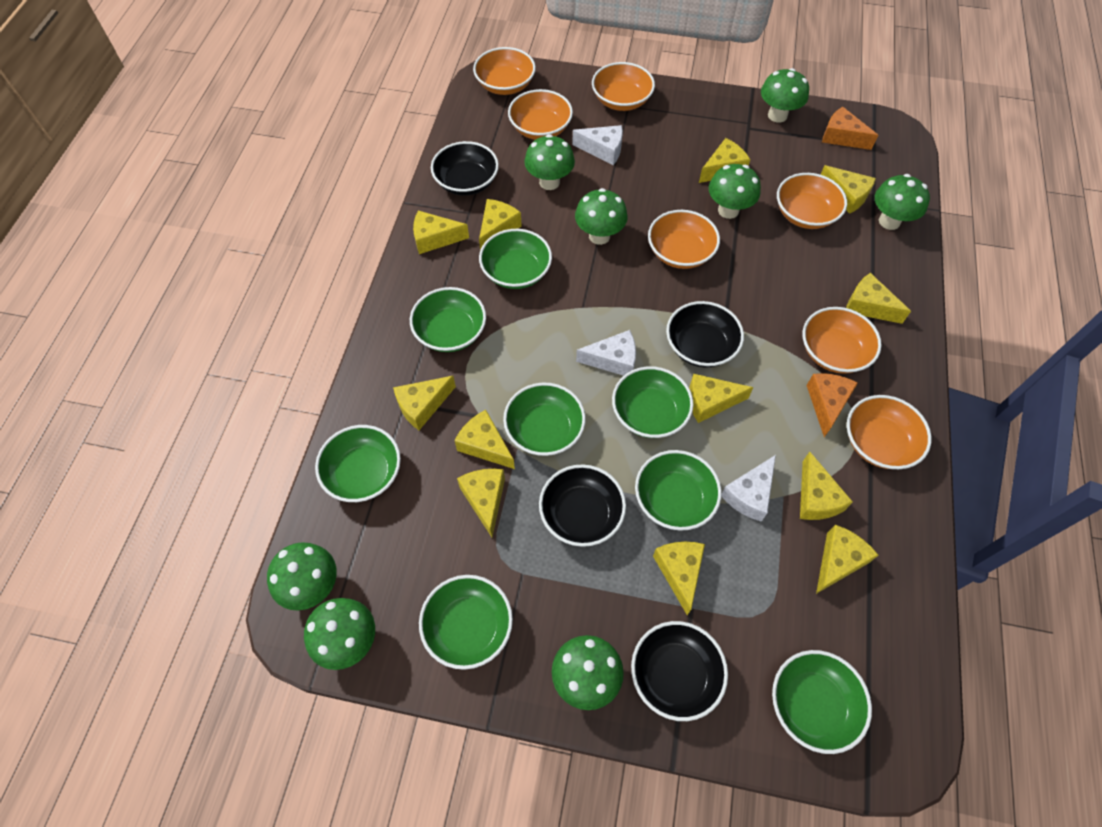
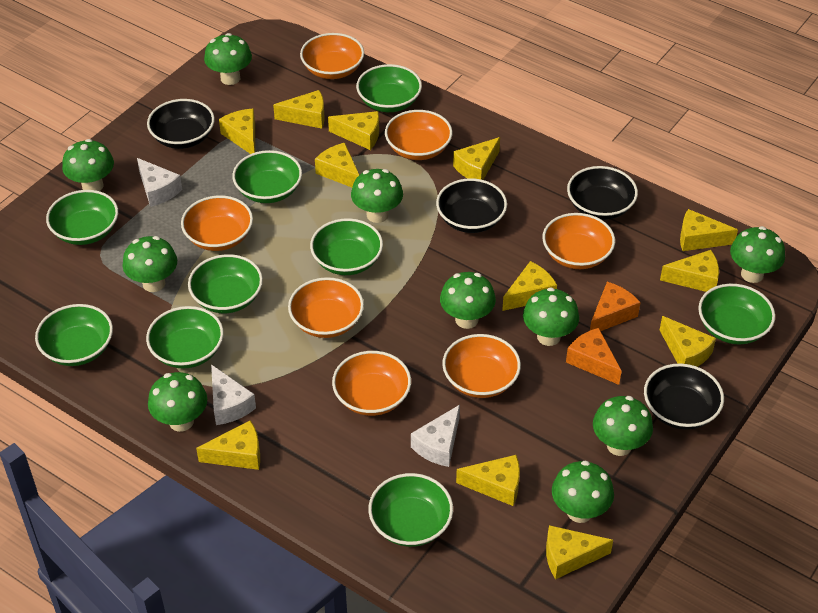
green bowl: 8 -> 9
green mushroom: 8 -> 10

